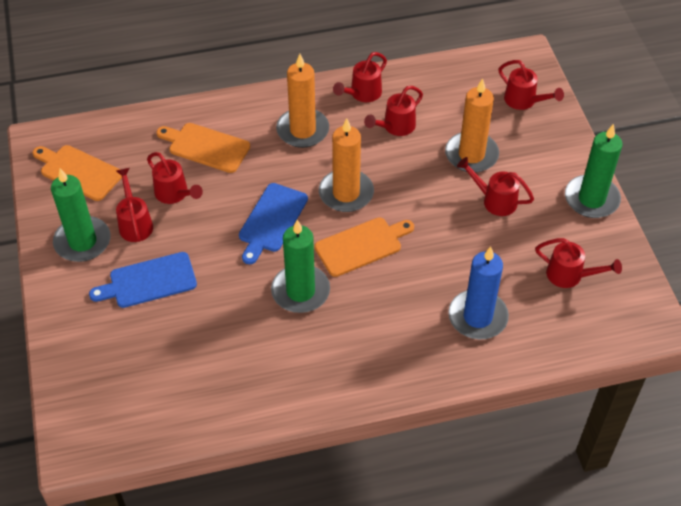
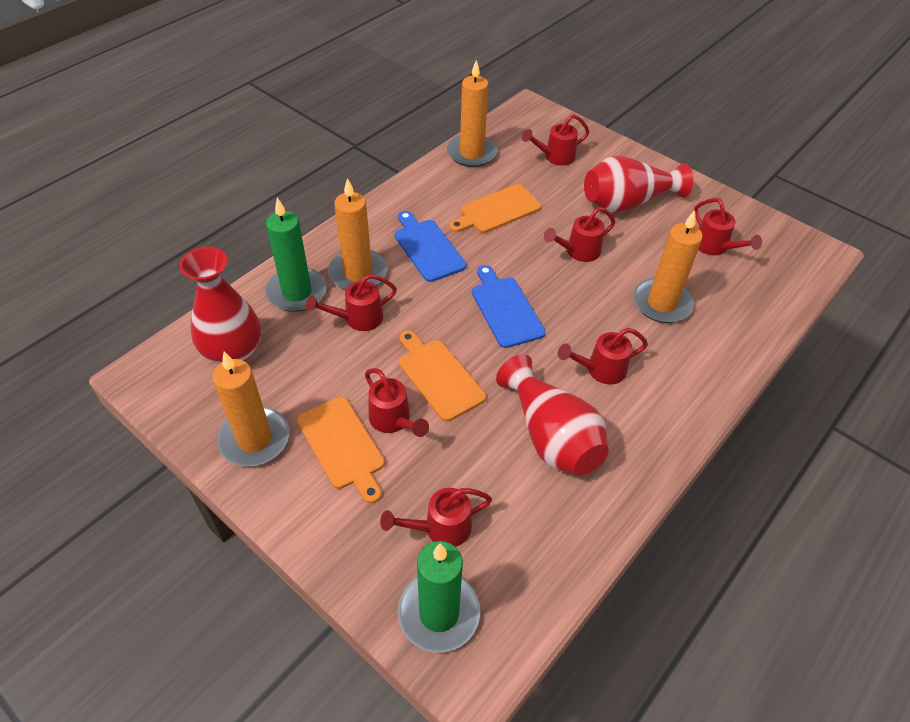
blue candle: 1 -> 0
green candle: 3 -> 2
orange candle: 3 -> 4
red vase: 0 -> 3

